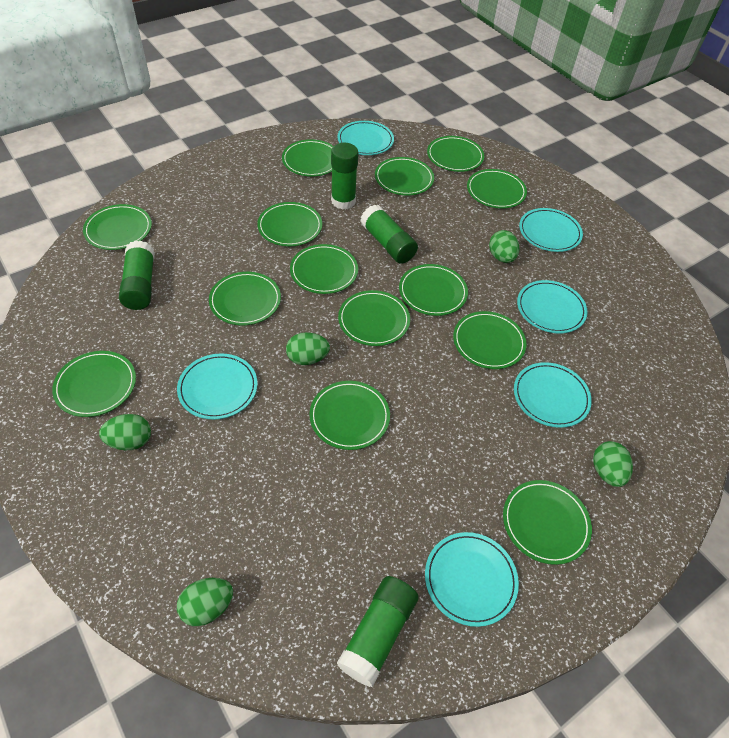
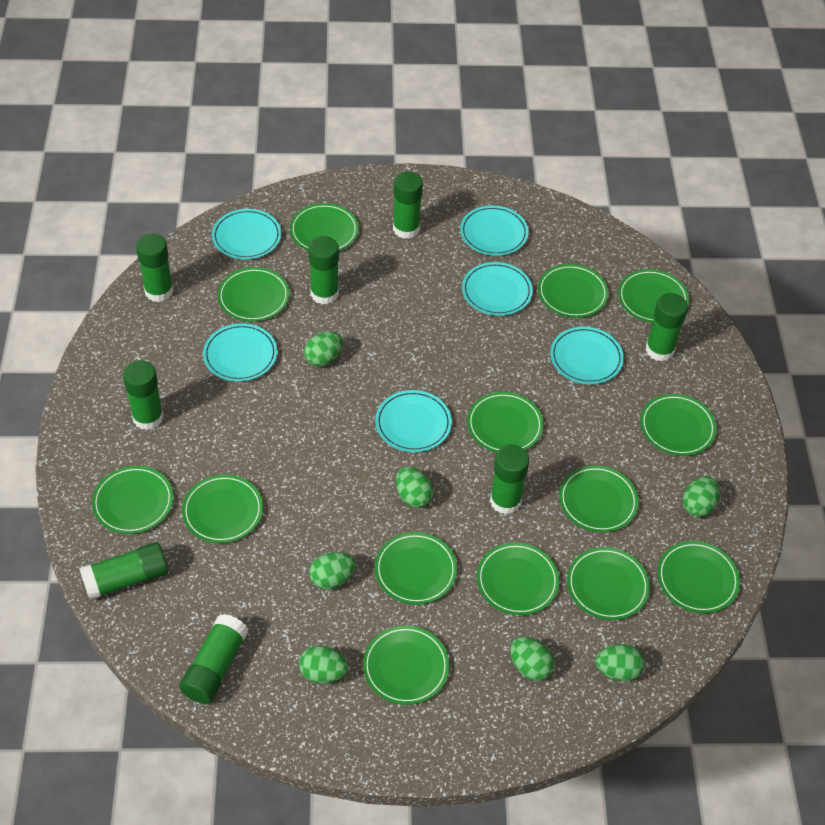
green egg: 5 -> 7
green glue stick: 4 -> 8

